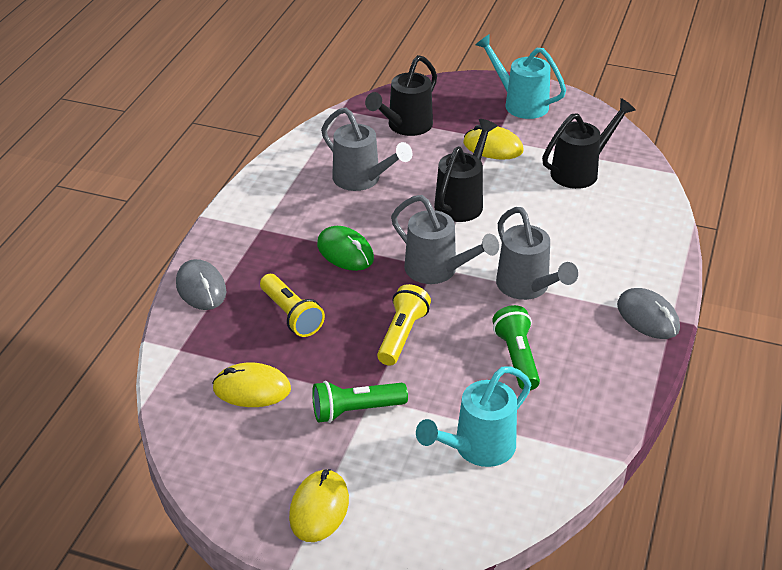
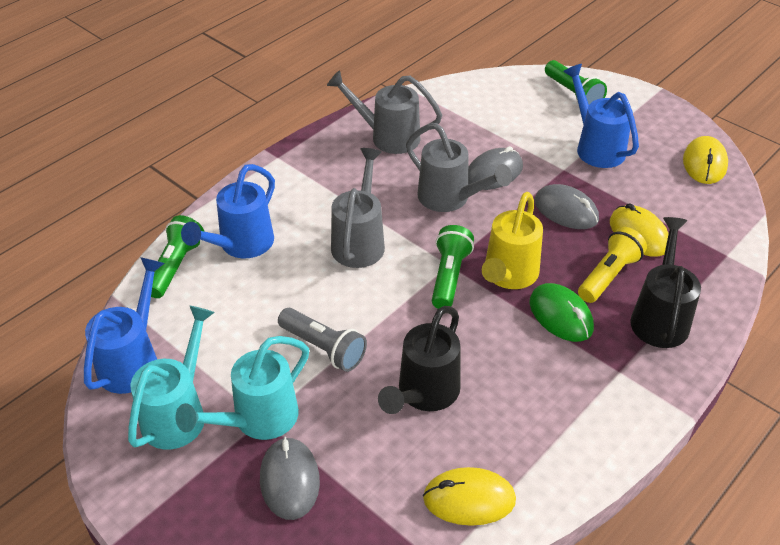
black watering can: 3 -> 2
blue watering can: 0 -> 3
green flashlight: 2 -> 3
grey flashlight: 0 -> 1
grey mouse: 2 -> 3
yellow flashlight: 2 -> 1
yellow watering can: 0 -> 1

